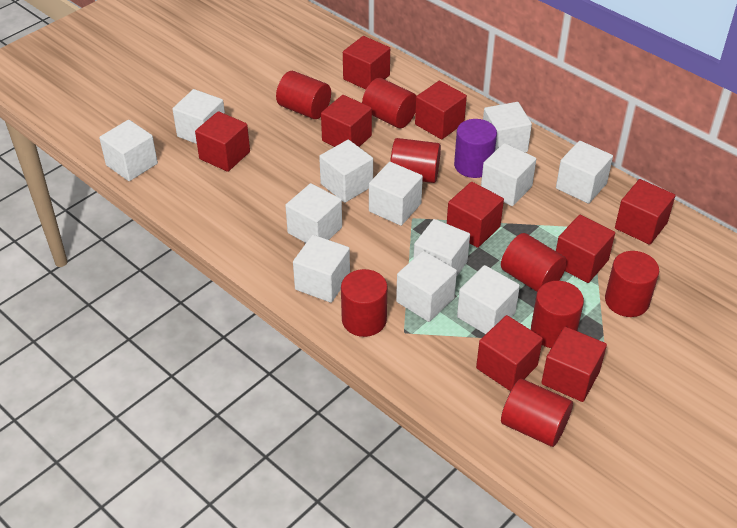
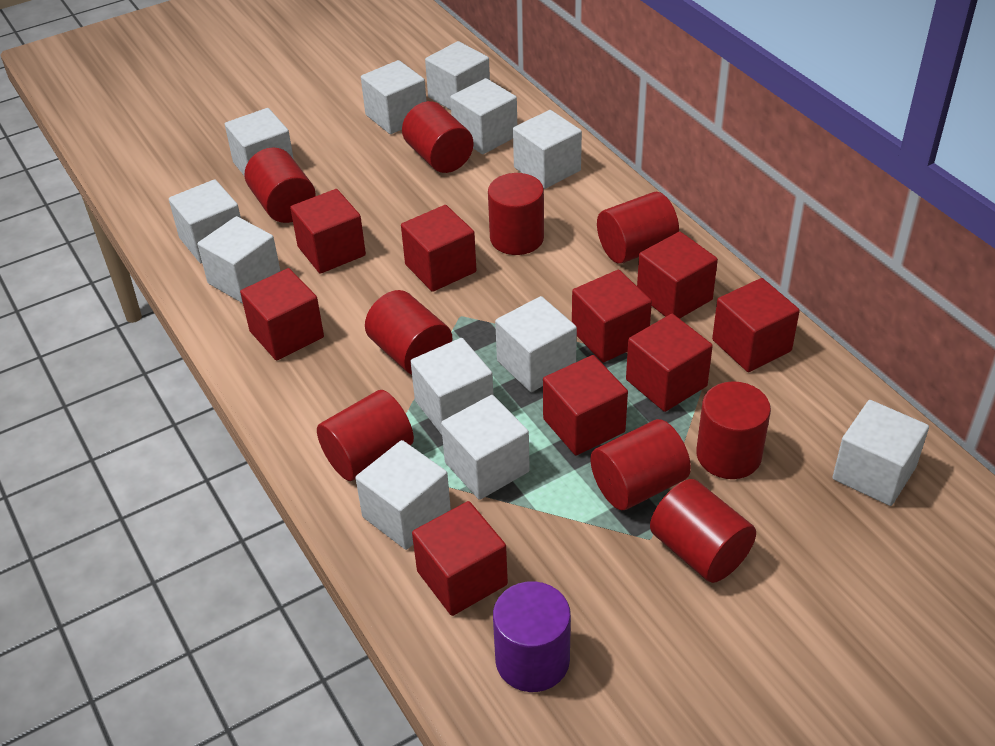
red cylinder: 8 -> 9

